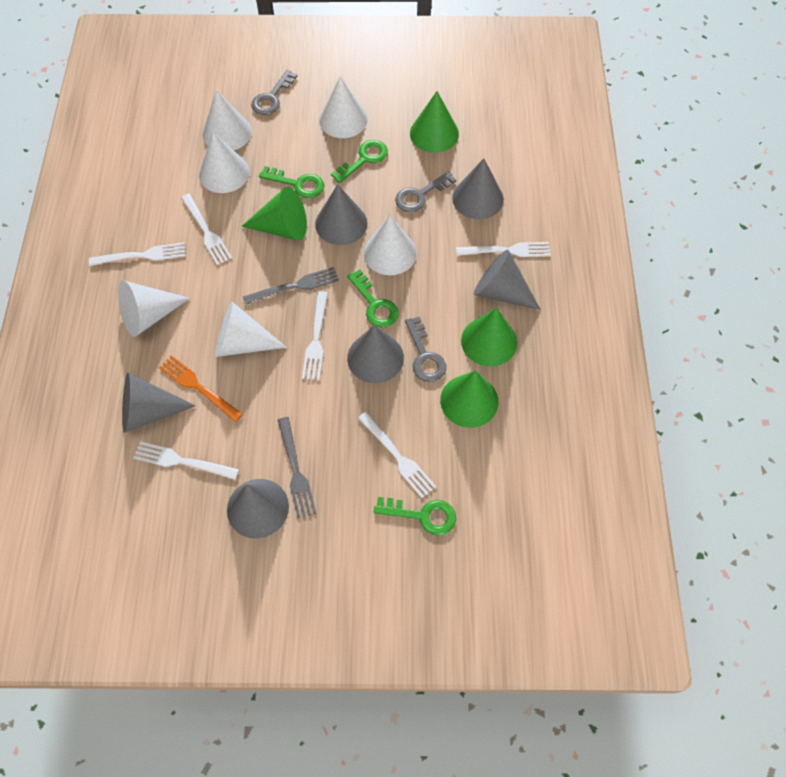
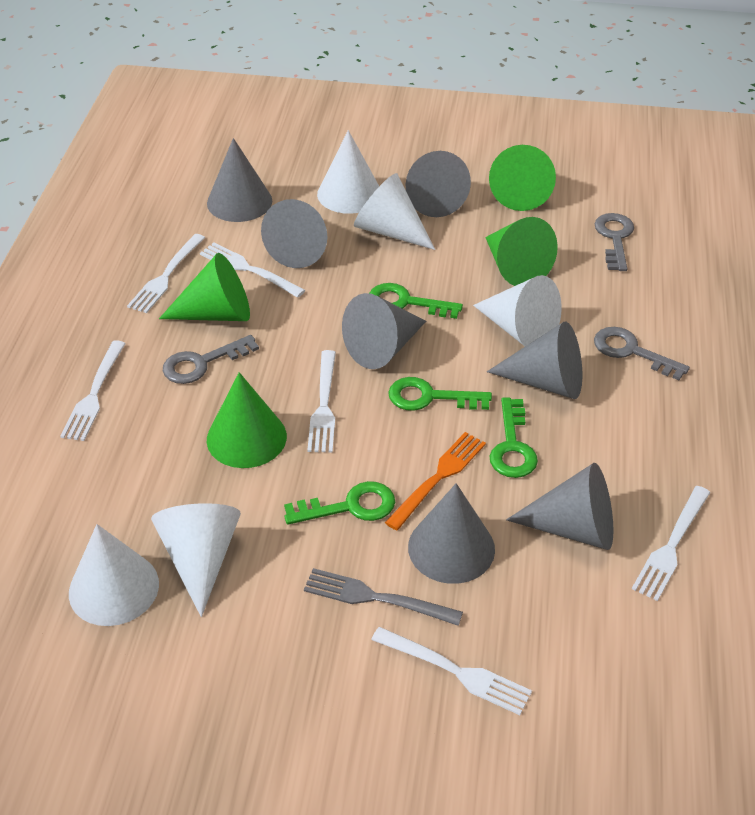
grey cone: 6 -> 7
grey fork: 2 -> 1
white cone: 6 -> 5

